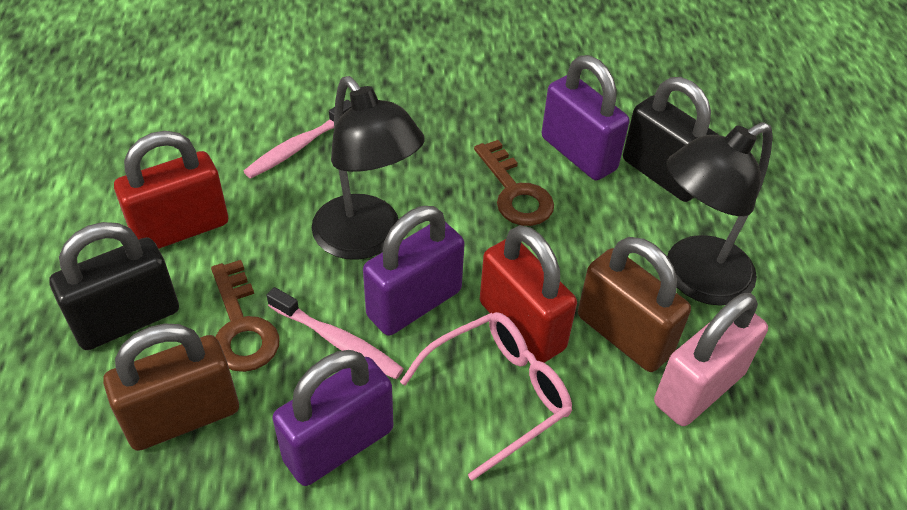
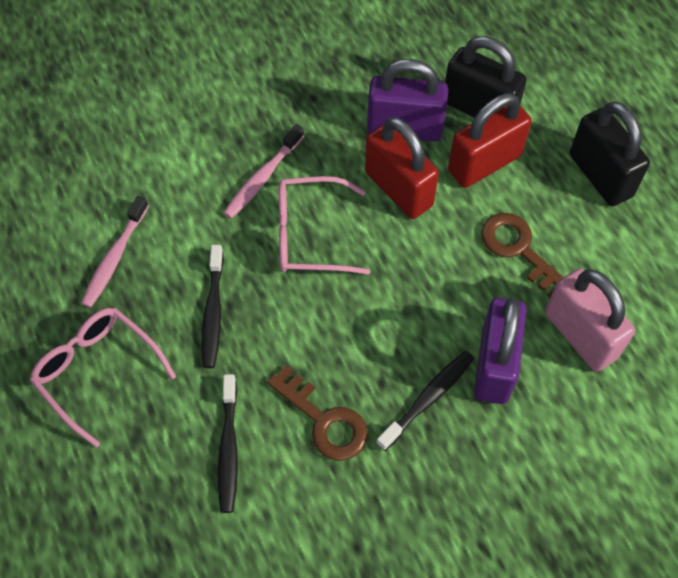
black lamp: 2 -> 0
black toothbrush: 0 -> 3
brown padlock: 2 -> 0
pink glasses: 1 -> 2
purple padlock: 3 -> 2

